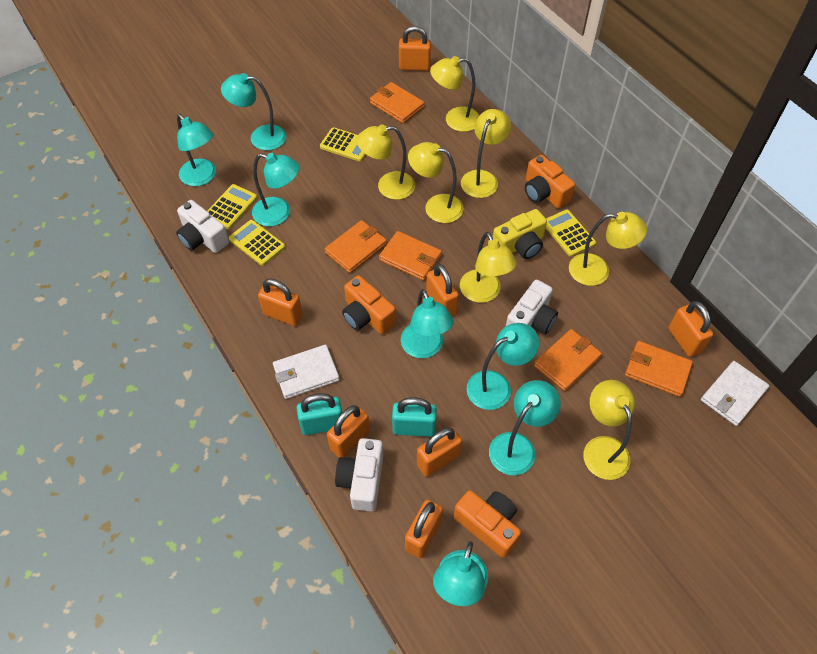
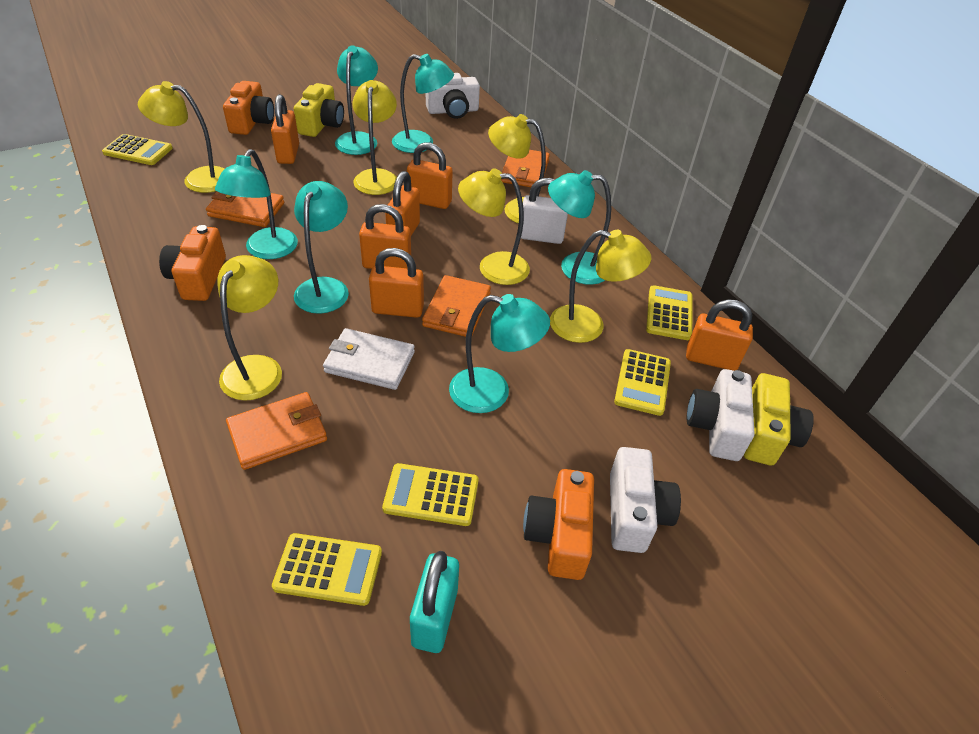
orange padlock: 7 -> 6
orange wallet: 5 -> 4
turquoise lamp: 7 -> 6
turquoise padlock: 2 -> 1
white padlock: 0 -> 1
white wallet: 2 -> 1
yellow calculator: 4 -> 5
yellow camera: 1 -> 2
yellow lamp: 7 -> 6

